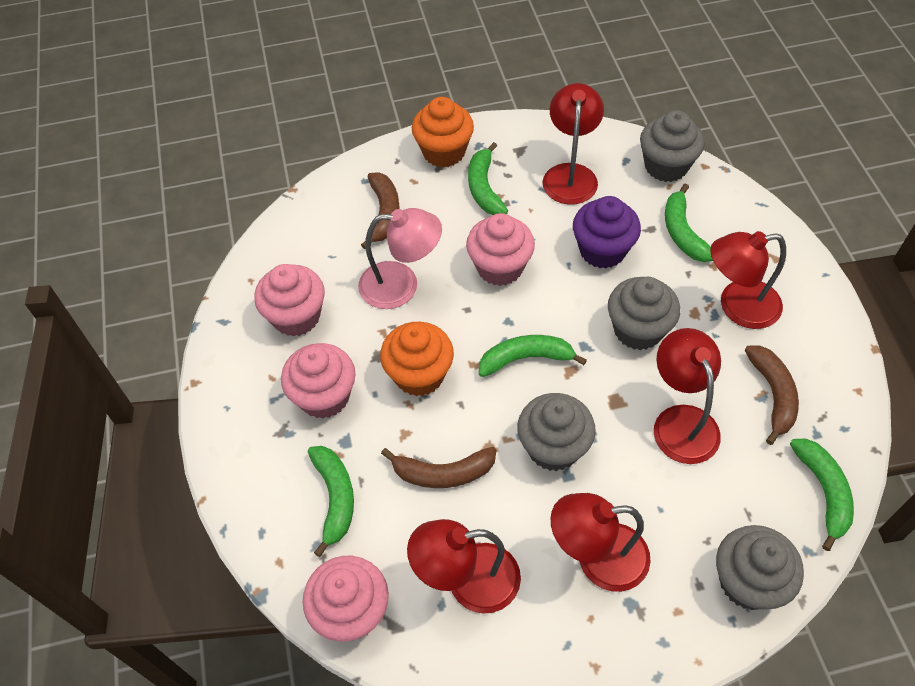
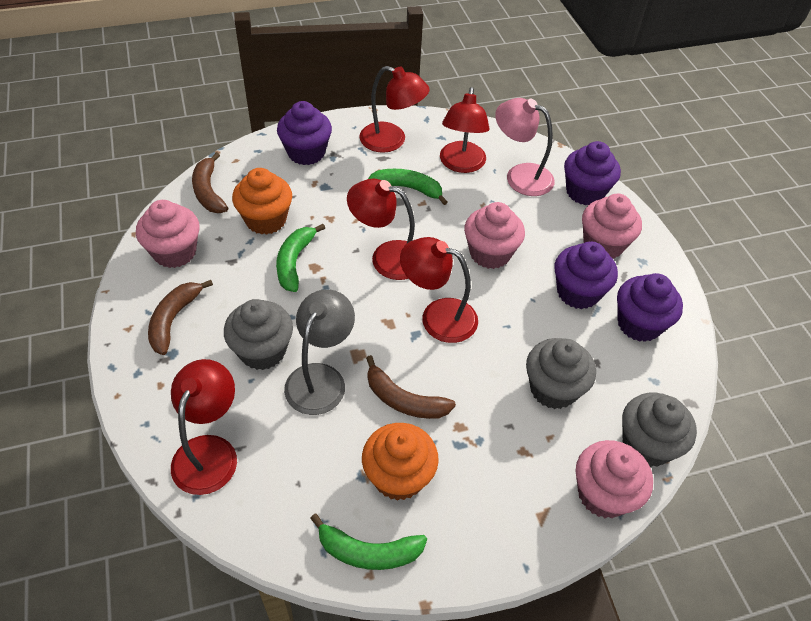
green banana: 5 -> 3
grey cupcake: 4 -> 3
grey lamp: 0 -> 1
purple cupcake: 1 -> 4

